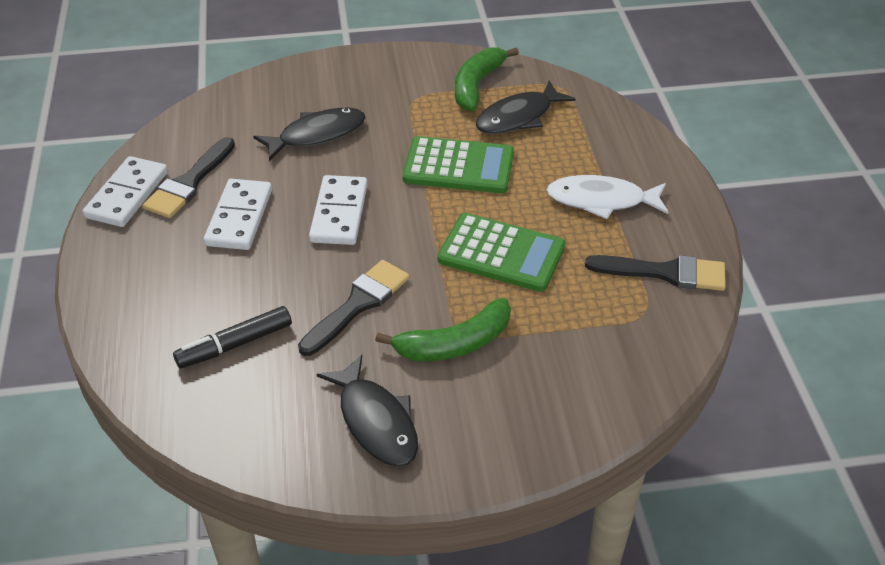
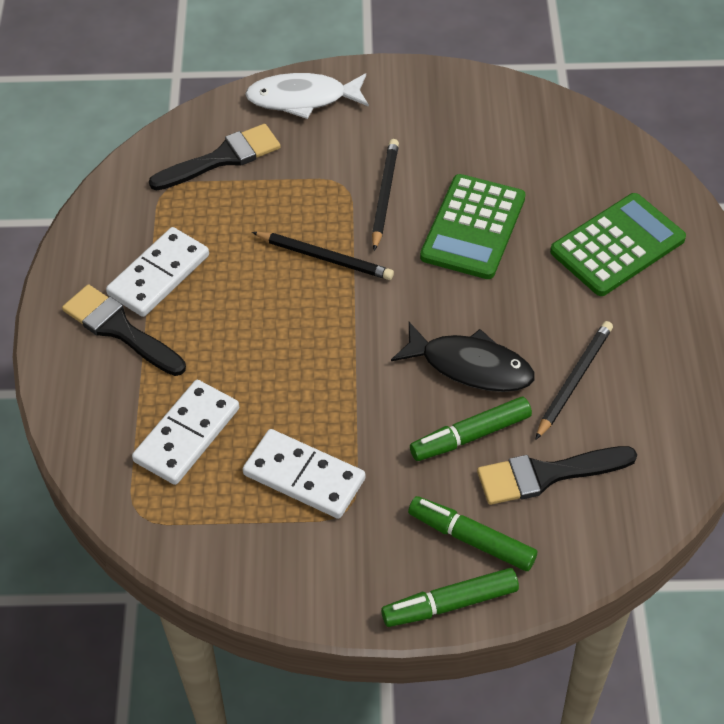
black fish: 3 -> 1
black marker: 1 -> 0
black pencil: 0 -> 3
green banana: 2 -> 0
green marker: 0 -> 3

